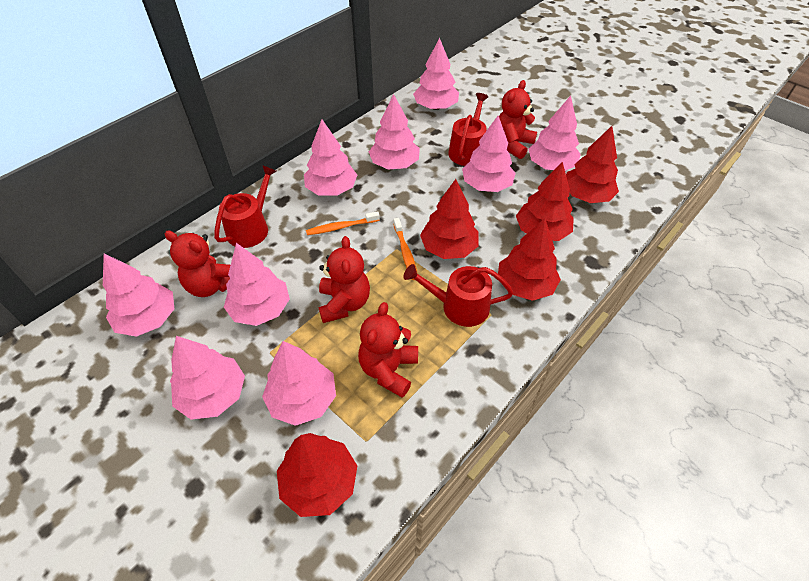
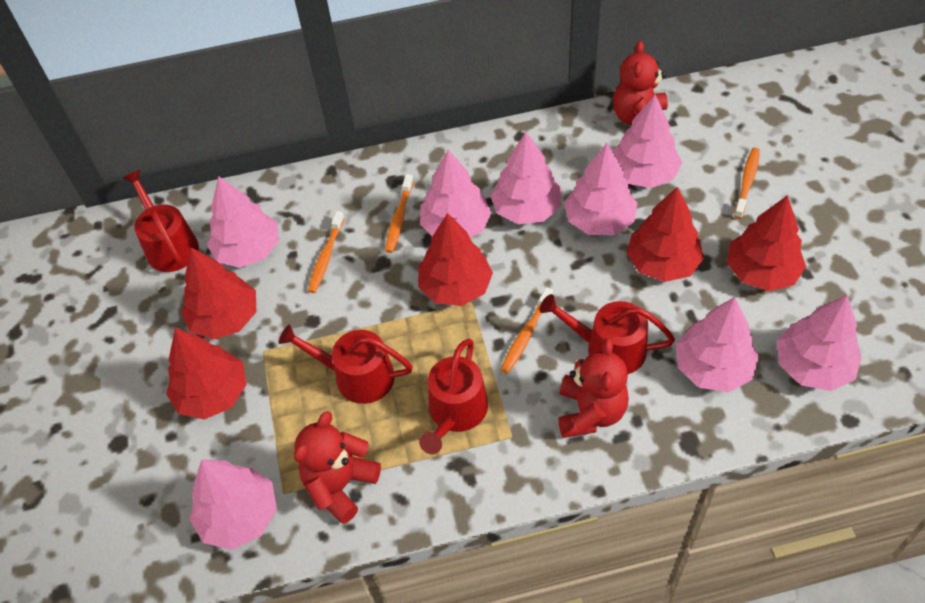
orange toothbrush: 2 -> 4
pink tree: 9 -> 8
red teddy bear: 4 -> 3
red watering can: 3 -> 4

